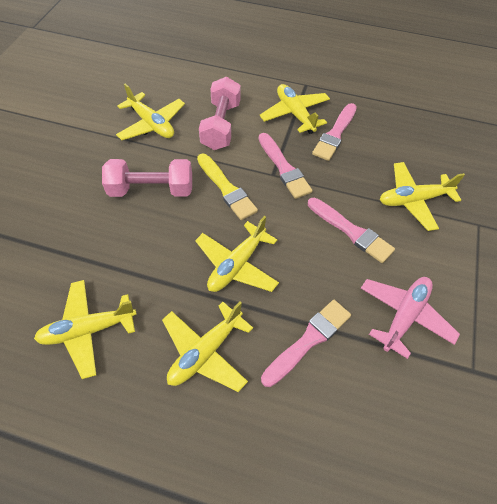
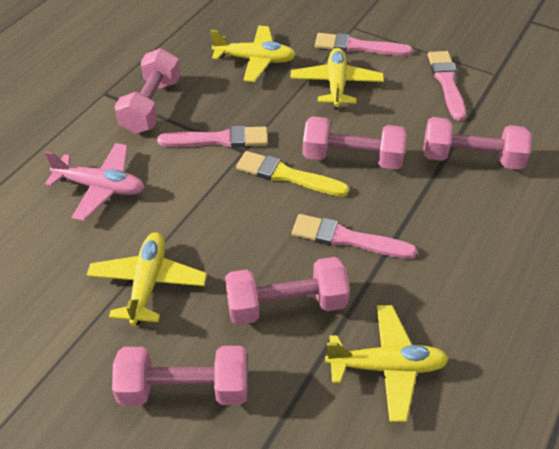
pink dumbbell: 2 -> 5
yellow plane: 6 -> 4

